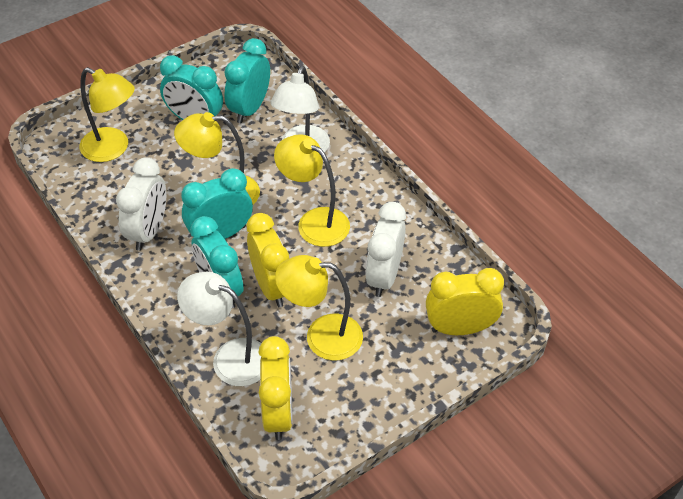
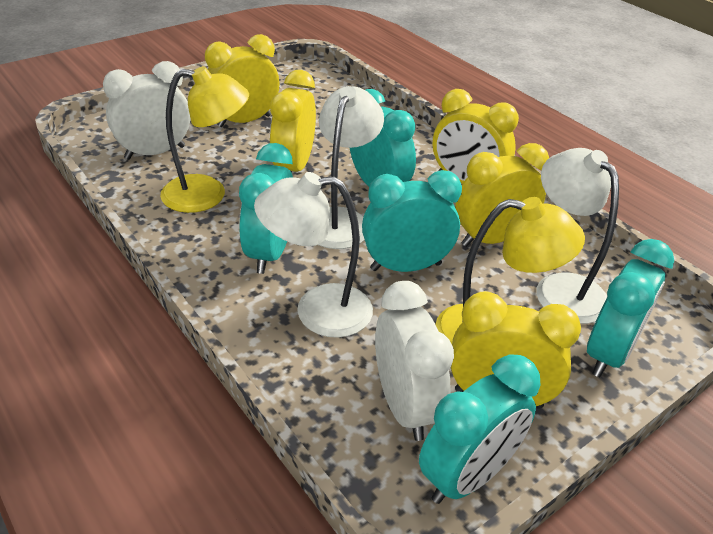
turquoise clock: 4 -> 5
white lamp: 2 -> 3
yellow clock: 3 -> 5
yellow lamp: 4 -> 2

